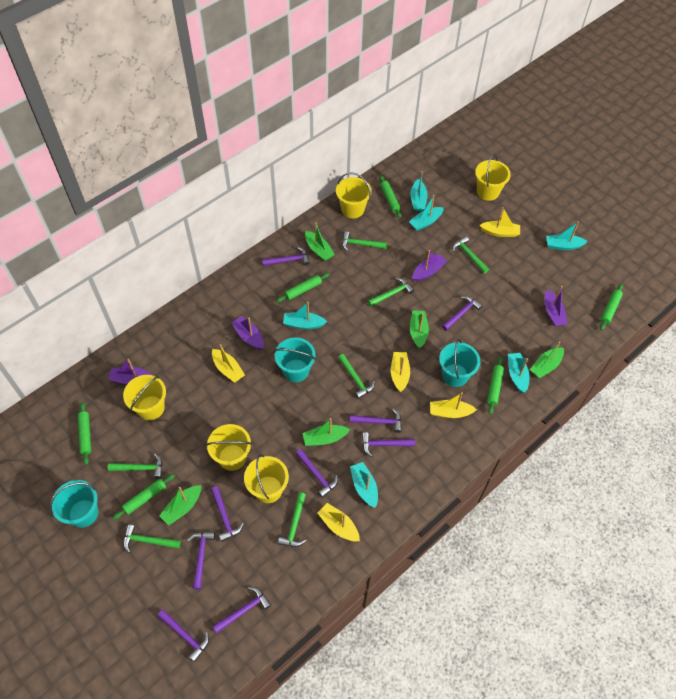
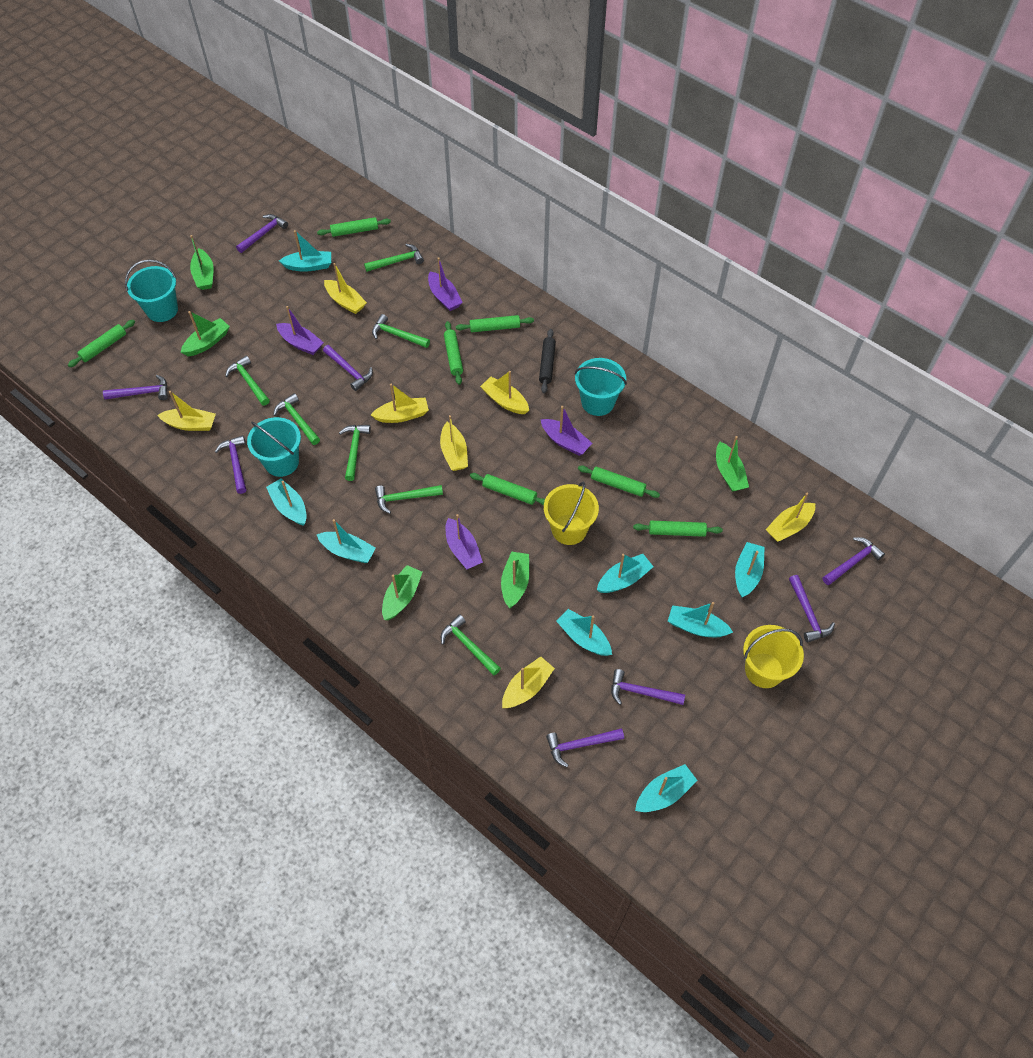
black rolling pin: 0 -> 1
green rolling pin: 6 -> 7
purple hammer: 9 -> 8
turquoise boat: 6 -> 8
yellow boat: 5 -> 7
yellow bucket: 5 -> 2

